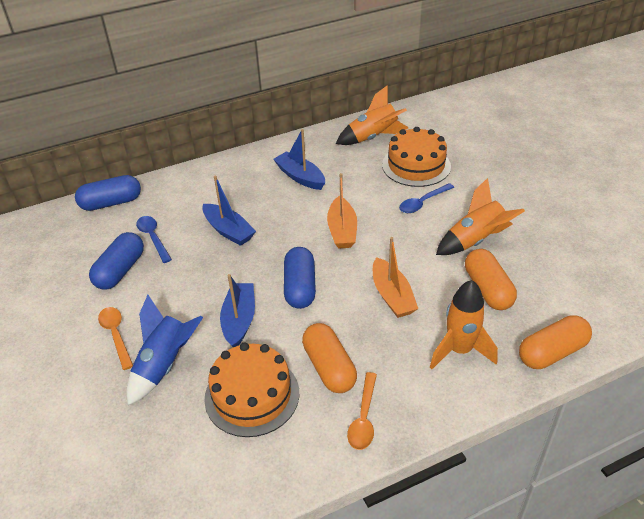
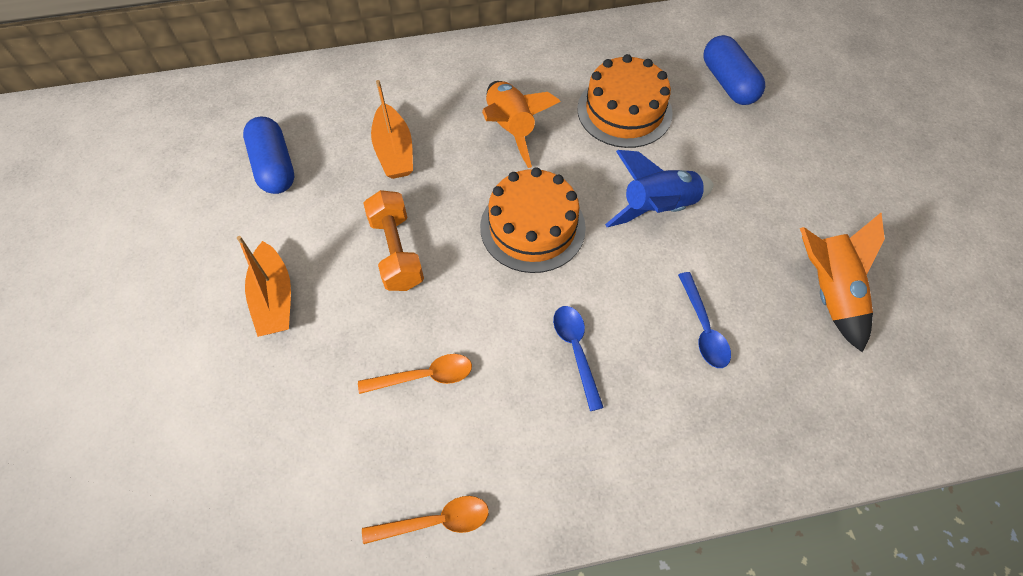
blue boat: 3 -> 0
blue capsule: 3 -> 2
orange capsule: 3 -> 0
orange dumbbell: 0 -> 1
orange rocket: 3 -> 2

